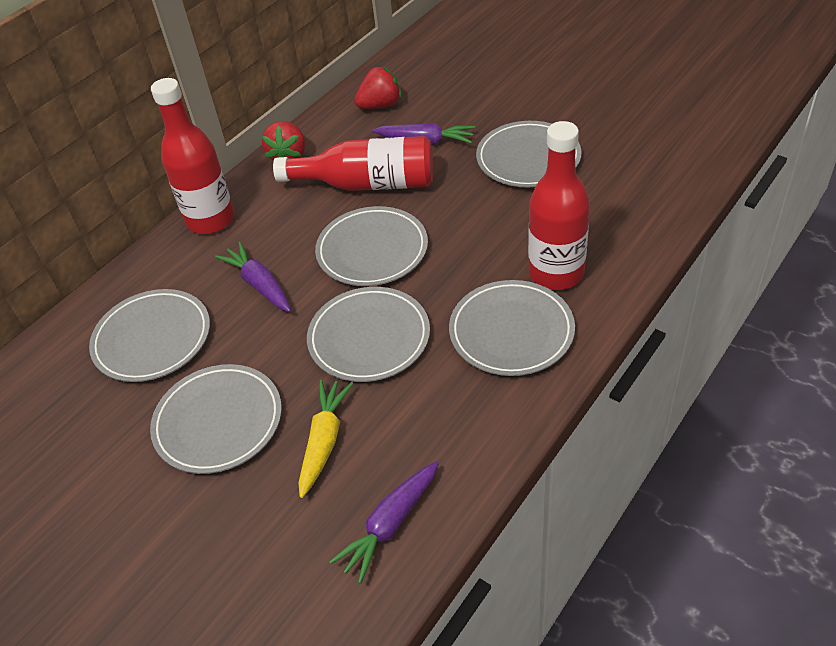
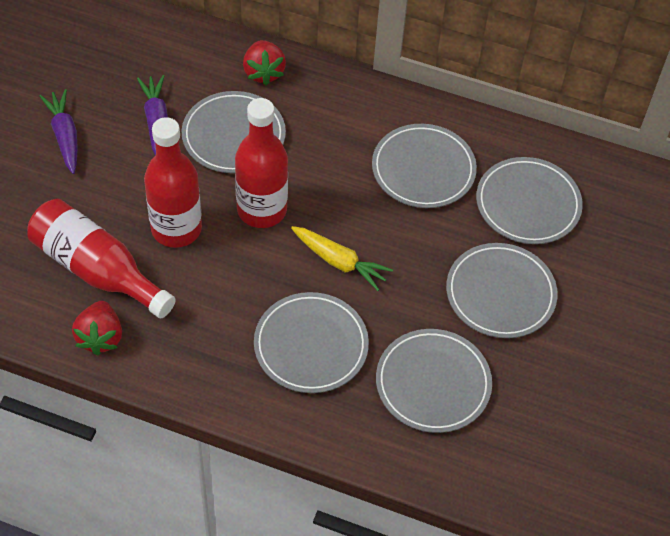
purple carrot: 3 -> 2

